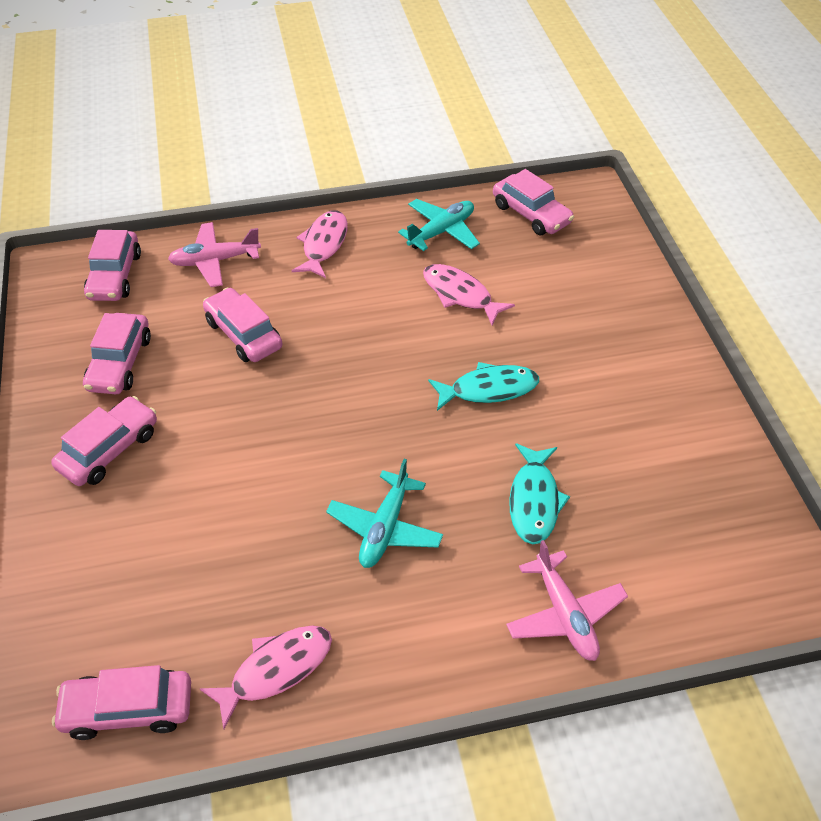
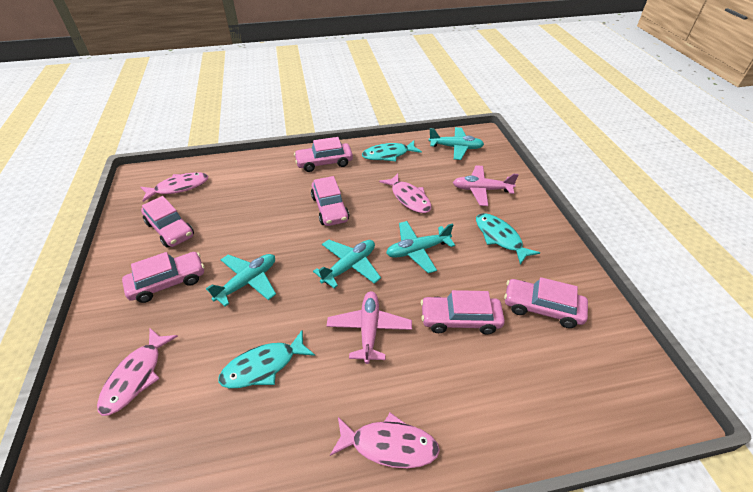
pink fish: 3 -> 4
turquoise fish: 2 -> 3
turquoise plane: 2 -> 4

